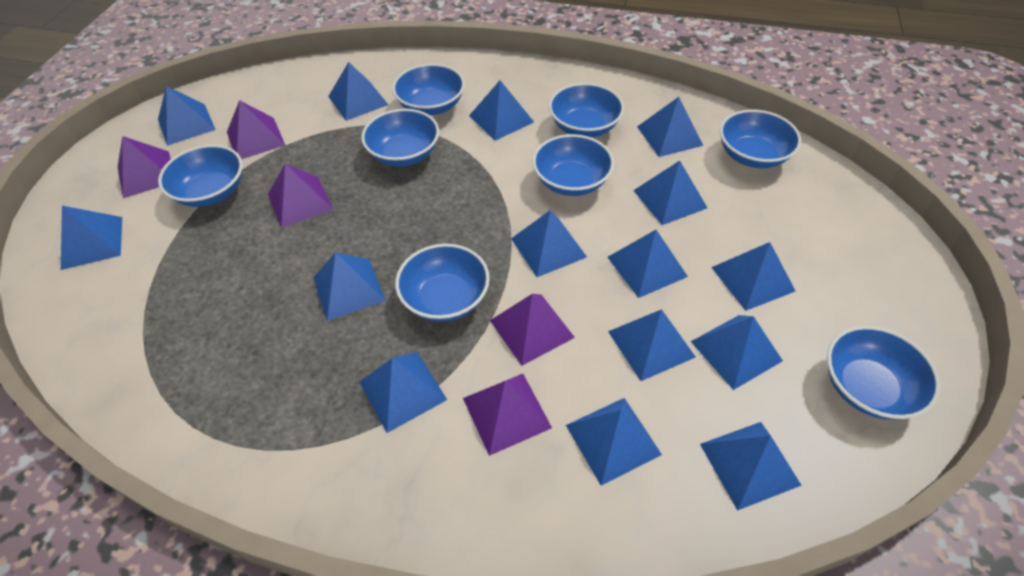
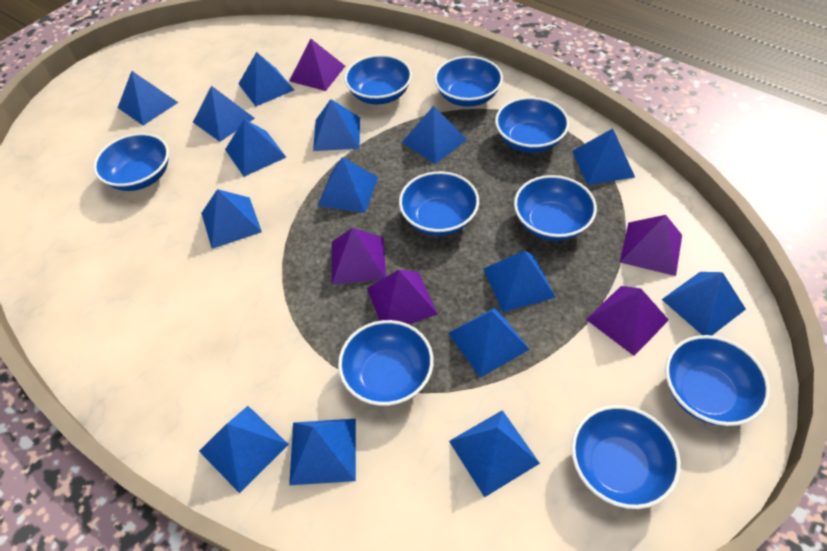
blue bowl: 8 -> 9

